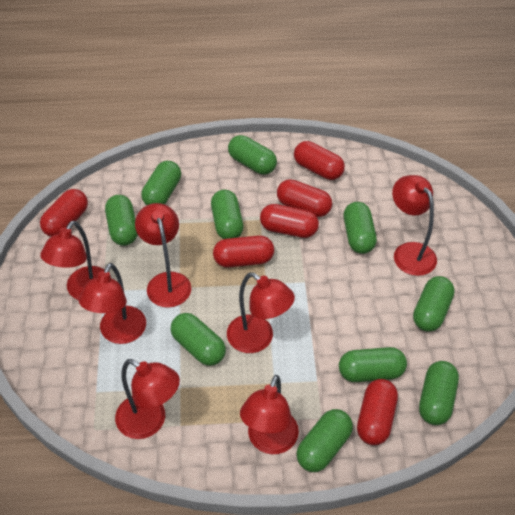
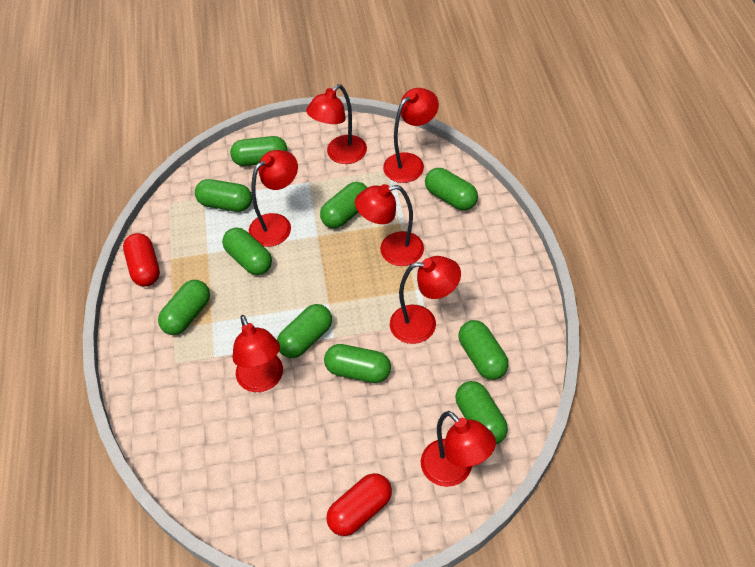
red capsule: 6 -> 2

